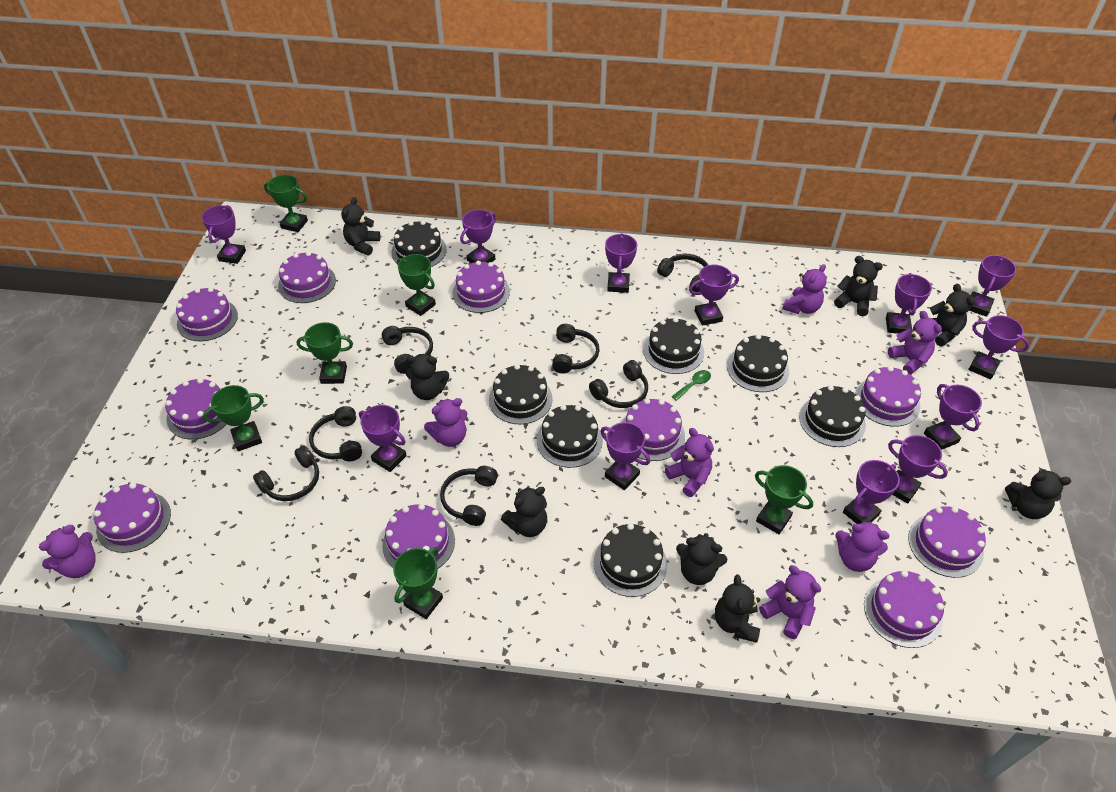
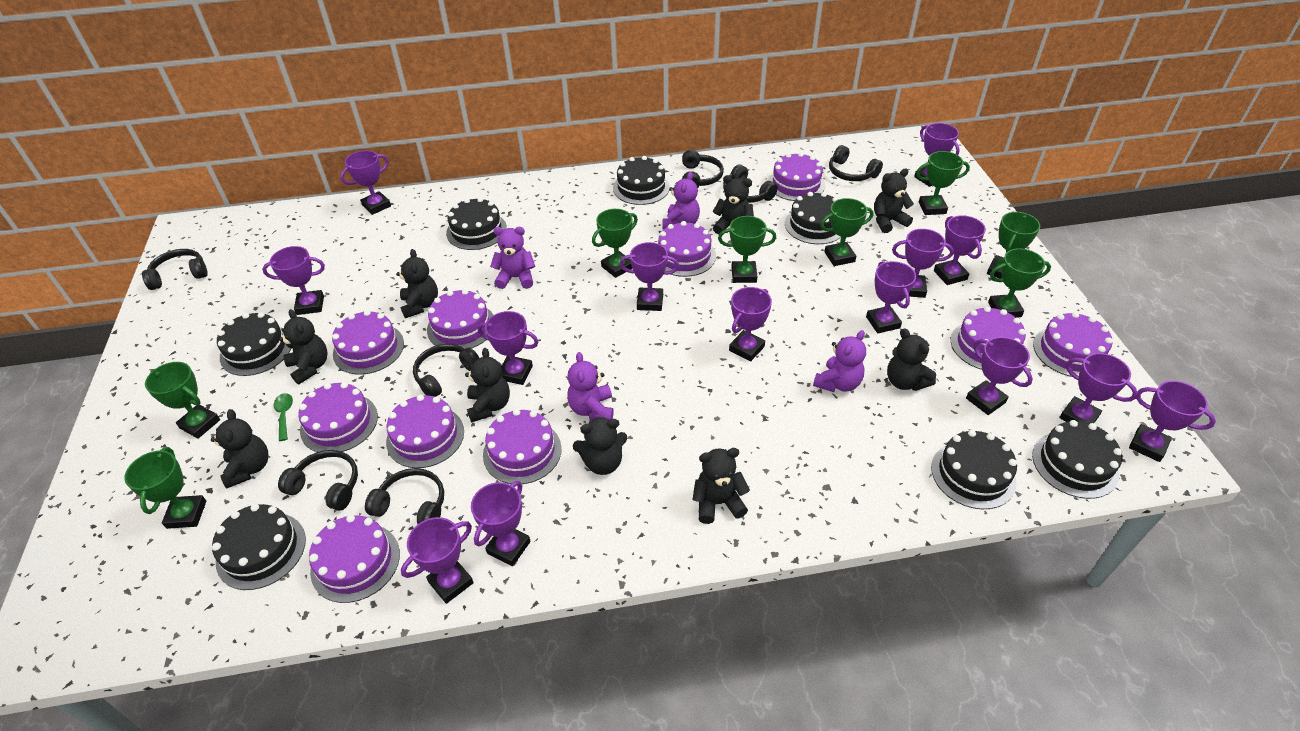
black teddy bear: 8 -> 9
green trophy: 6 -> 8
purple teddy bear: 7 -> 4
purple trophy: 12 -> 14

